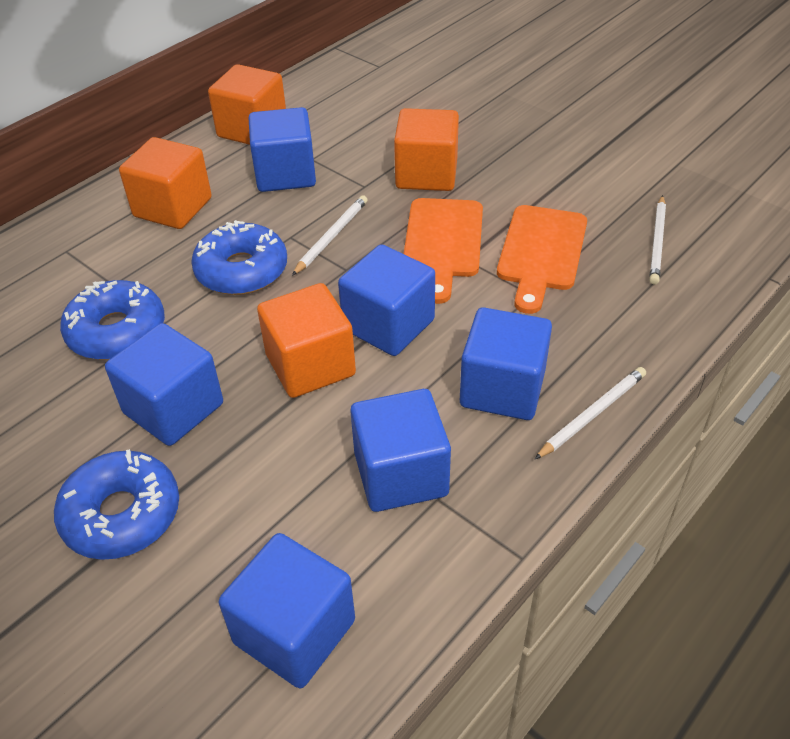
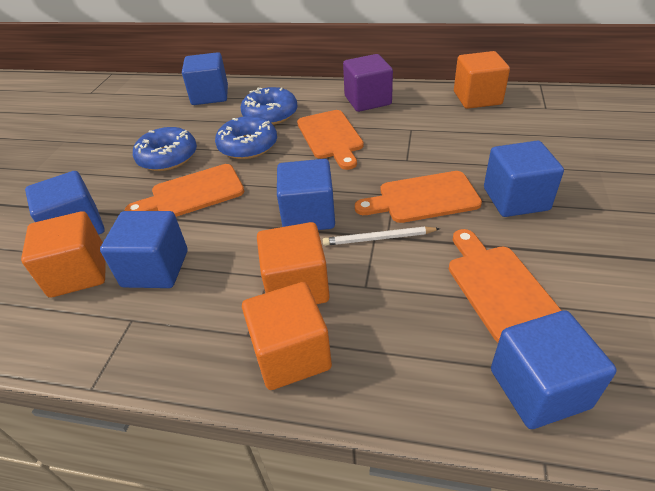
orange cutting board: 2 -> 4
purple cube: 0 -> 1
white pencil: 3 -> 1

